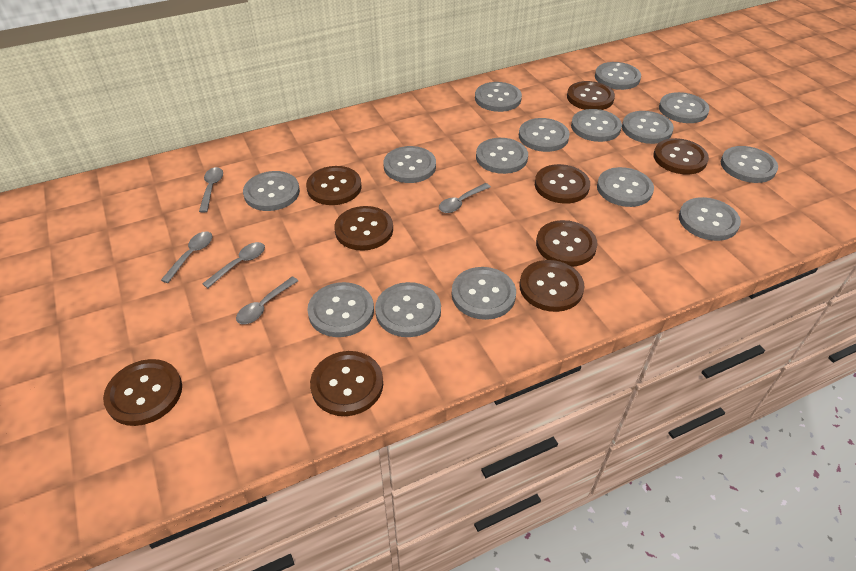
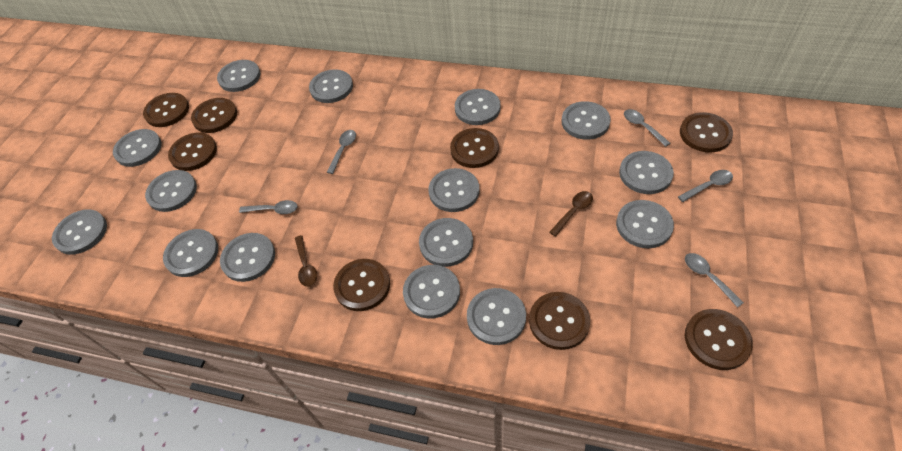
brown button: 9 -> 8
brown spoon: 0 -> 2

